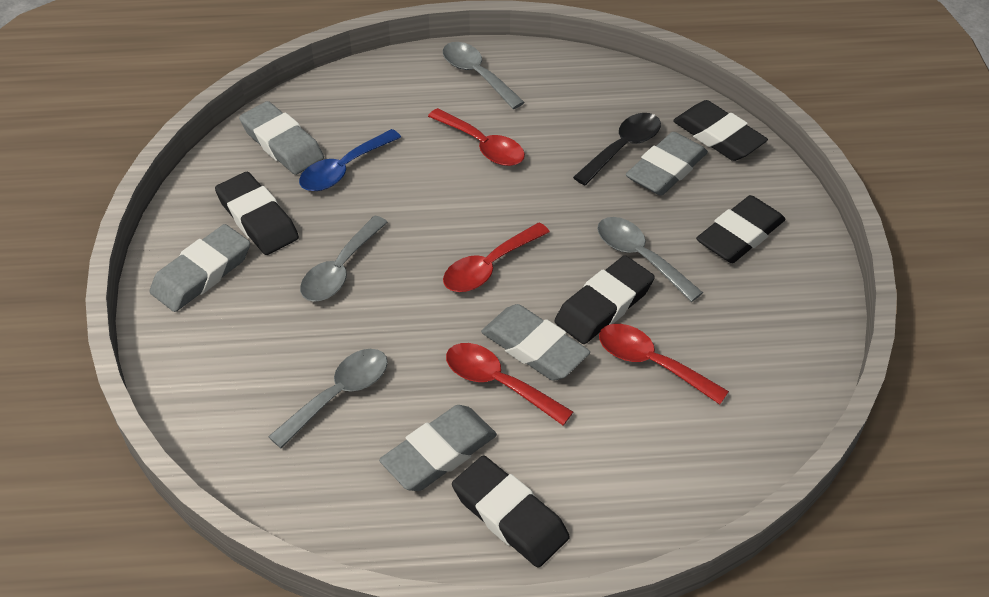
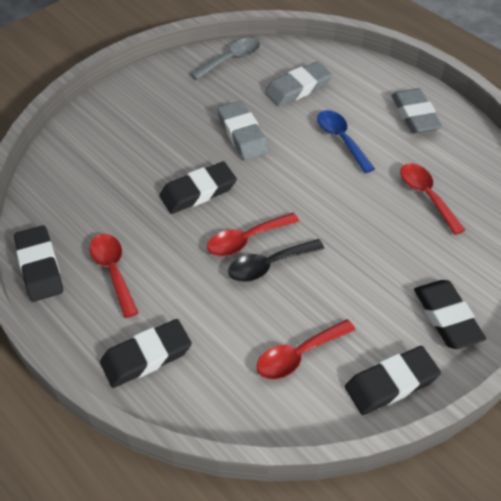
grey eraser: 5 -> 3
grey spoon: 4 -> 1

